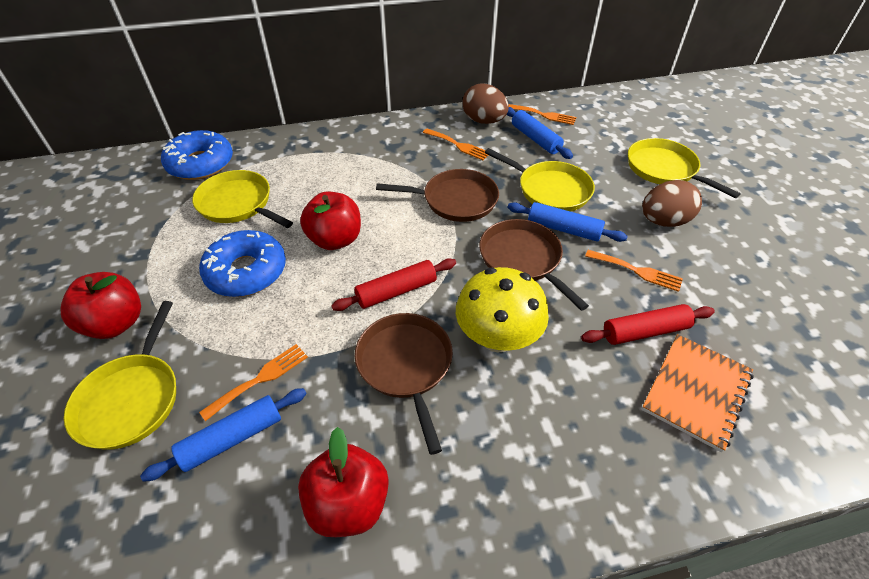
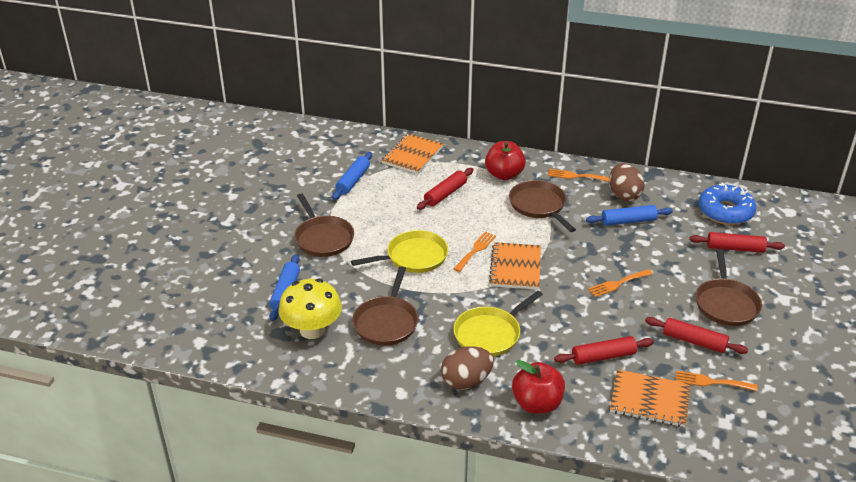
blue donut: 2 -> 1
brown pan: 3 -> 4
orange notebook: 1 -> 3
red apple: 3 -> 2
red rolling pin: 2 -> 4
yellow pan: 4 -> 2

